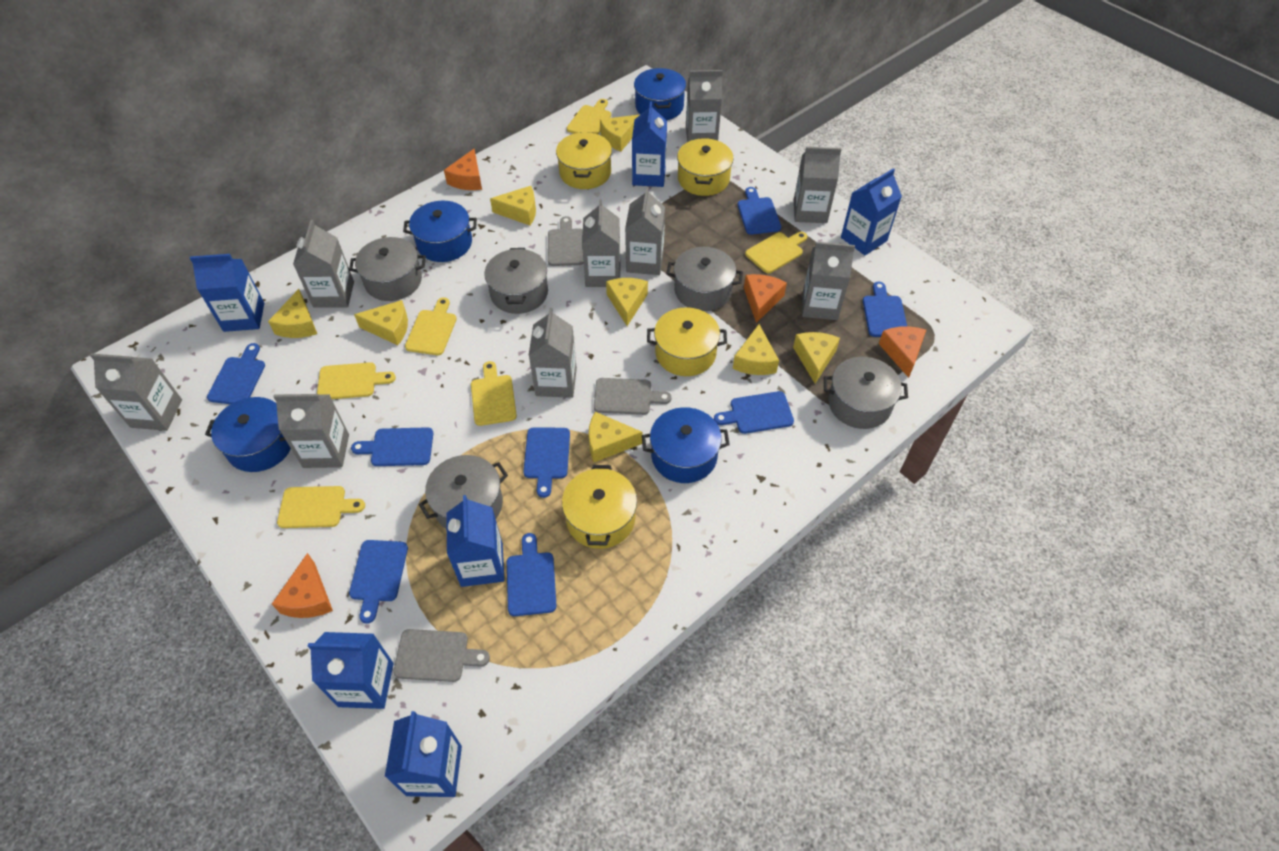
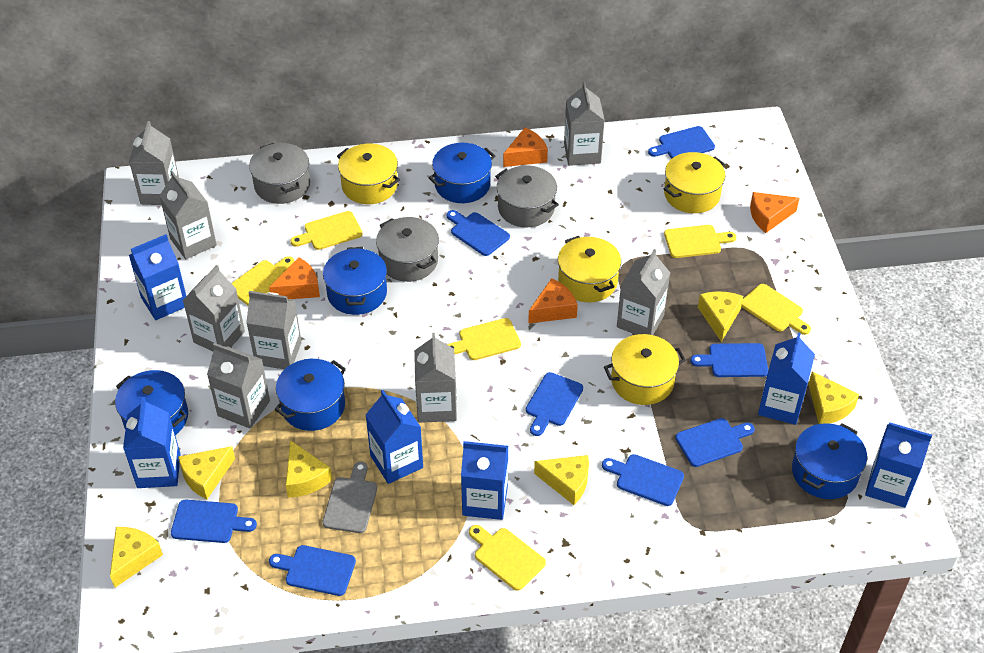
blue pot: 4 -> 5
grey carton: 9 -> 8
grey cutting board: 3 -> 1
grey pot: 5 -> 3
yellow cheese: 8 -> 6

